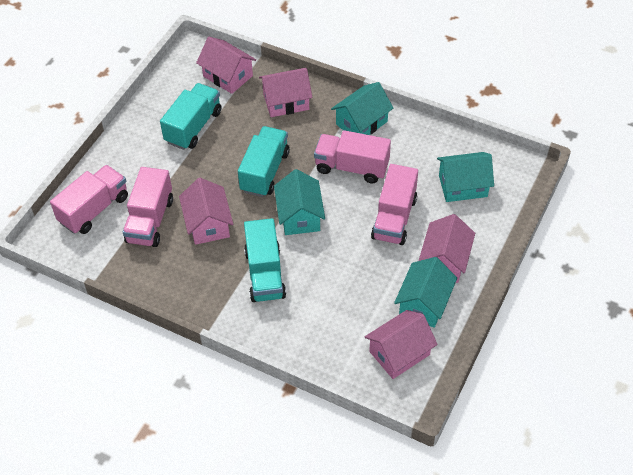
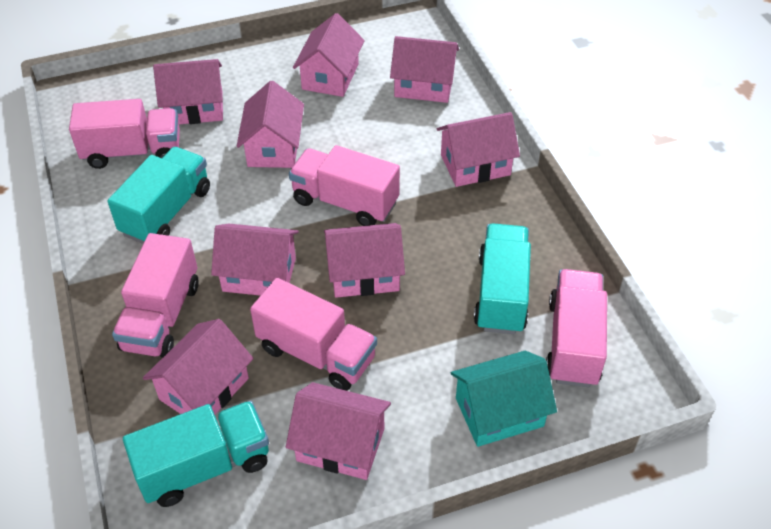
pink house: 5 -> 9
pink truck: 4 -> 5
turquoise house: 4 -> 1

